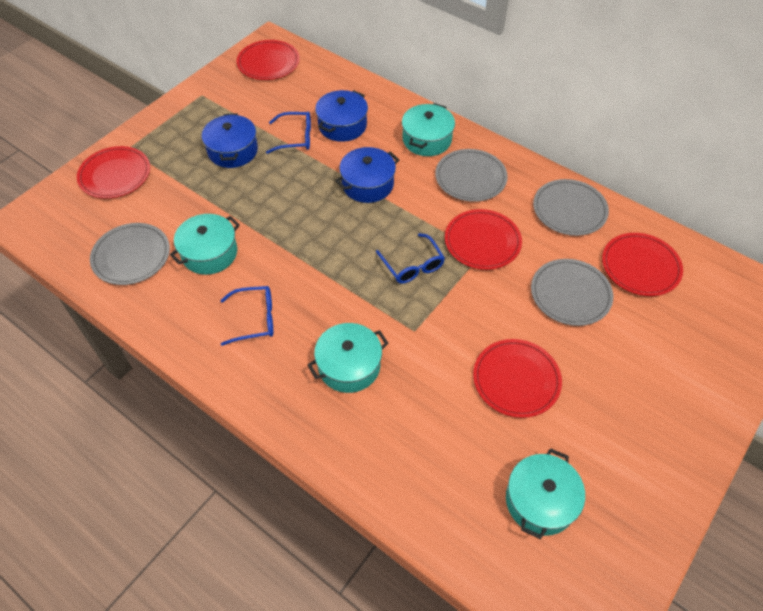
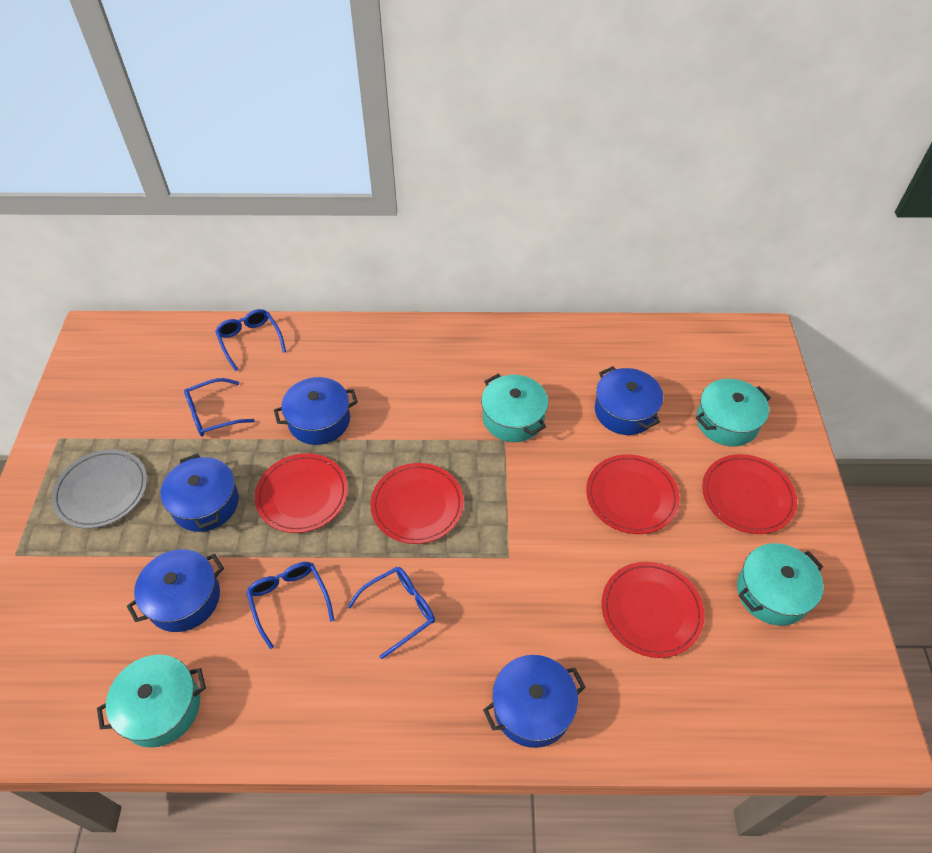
blue glasses: 3 -> 4
blue pot: 3 -> 5
grey plate: 4 -> 1

